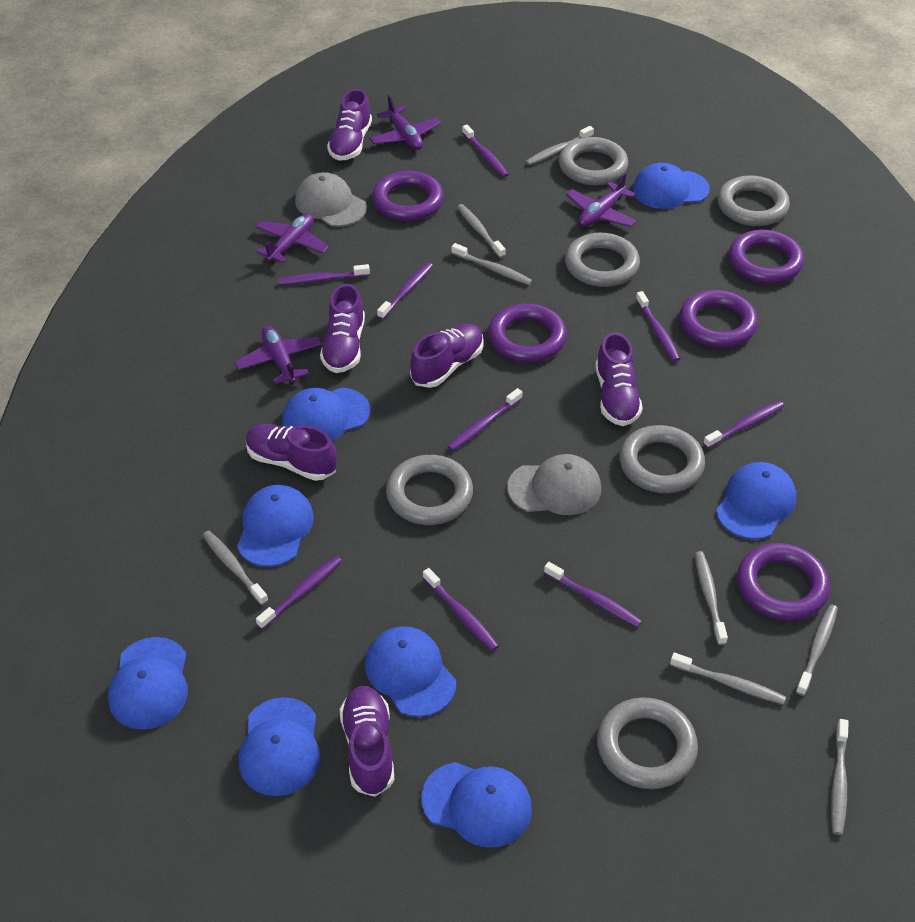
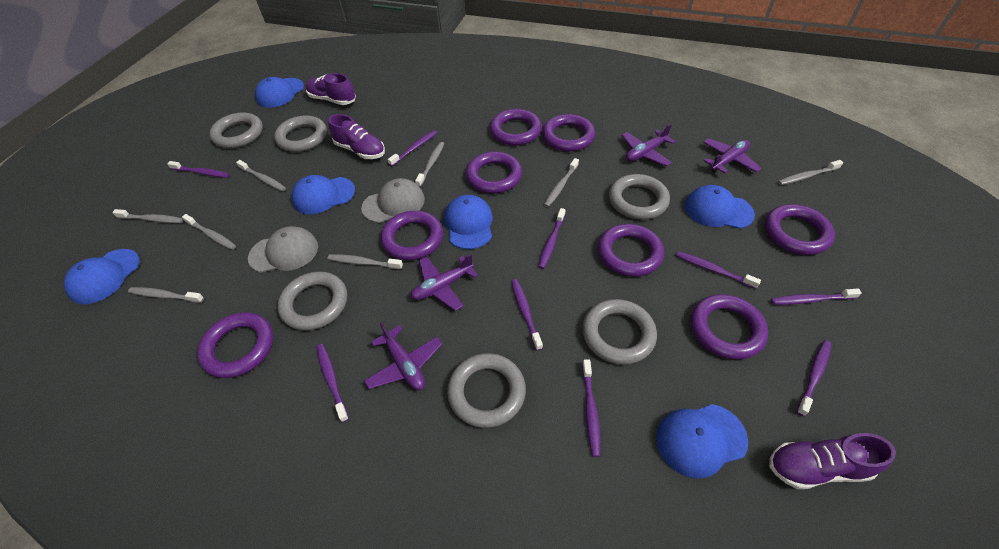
blue cap: 8 -> 6
purple ring: 5 -> 8
purple shoe: 6 -> 3

